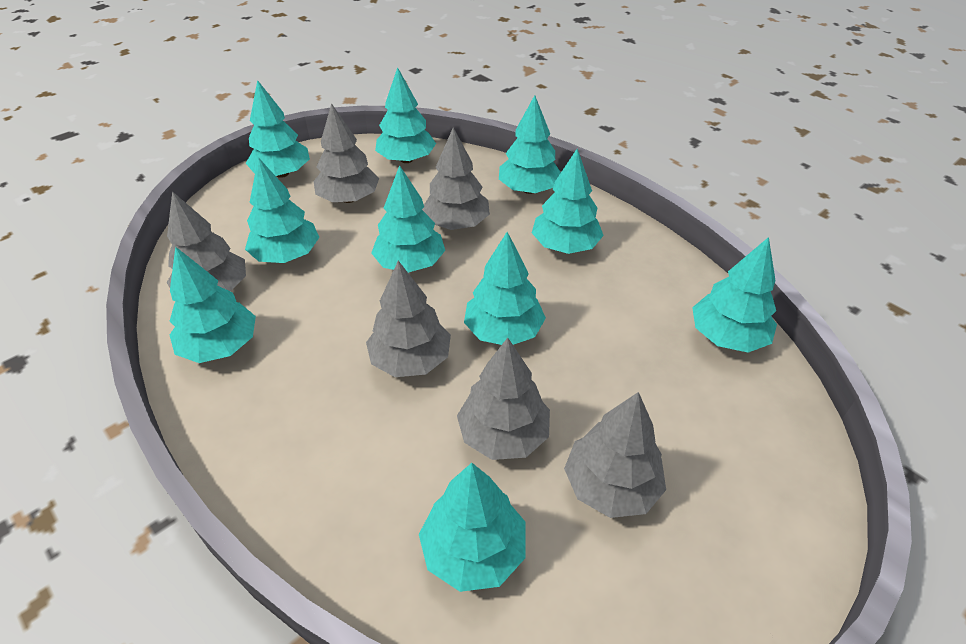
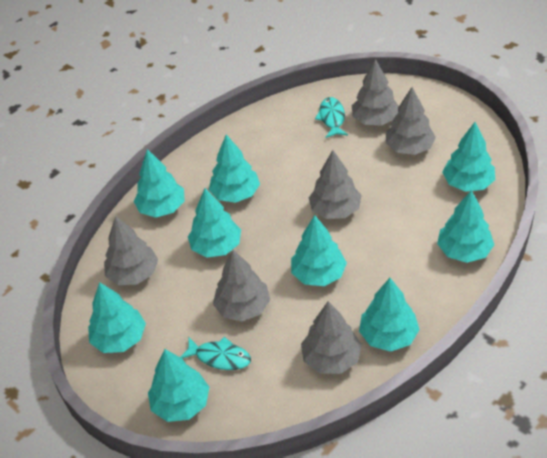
turquoise fish: 0 -> 2
turquoise tree: 10 -> 9

